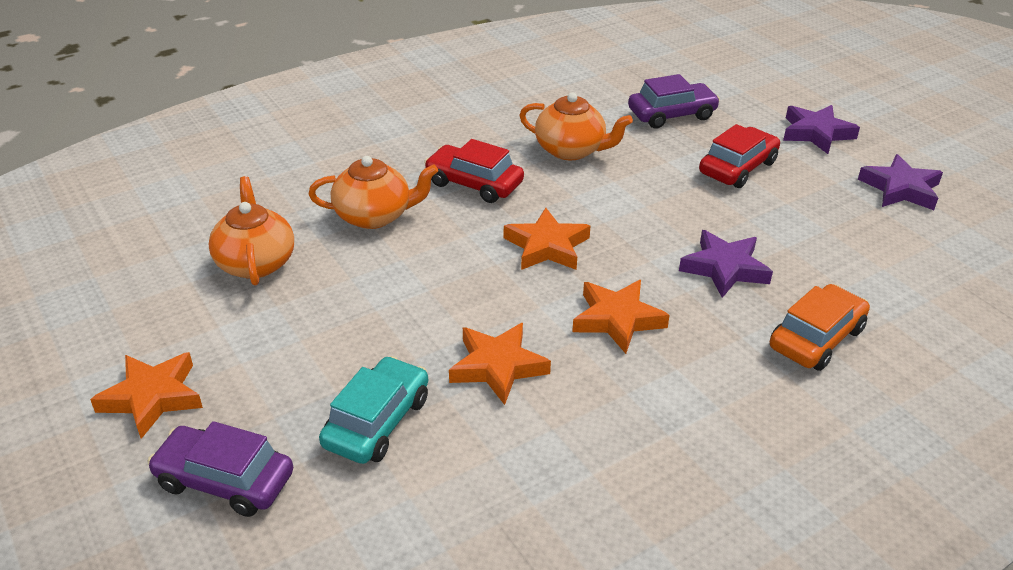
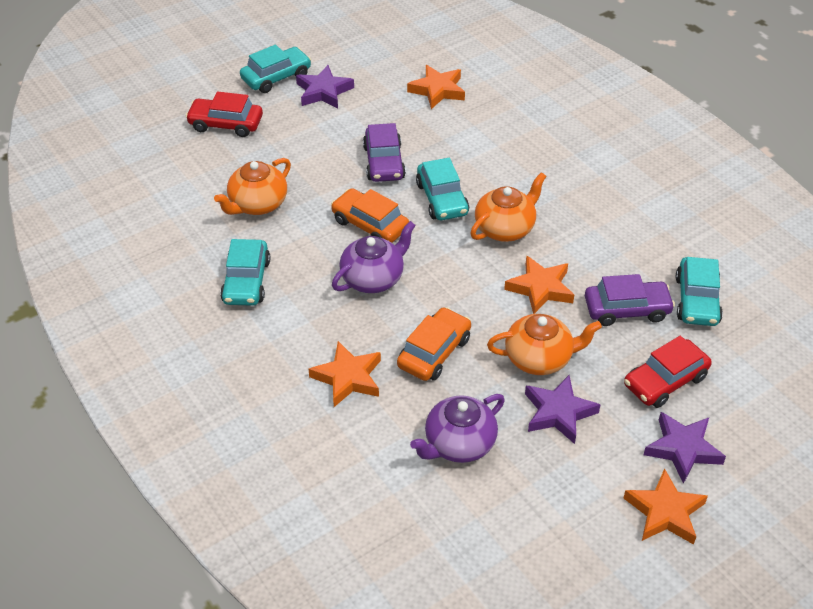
orange car: 1 -> 2
purple teapot: 0 -> 2
turquoise car: 1 -> 4

